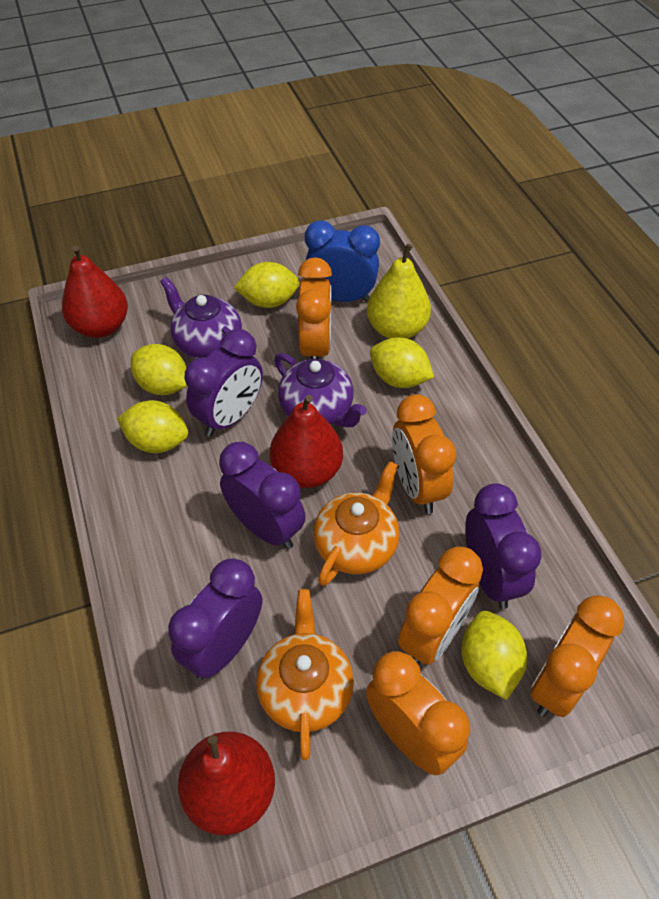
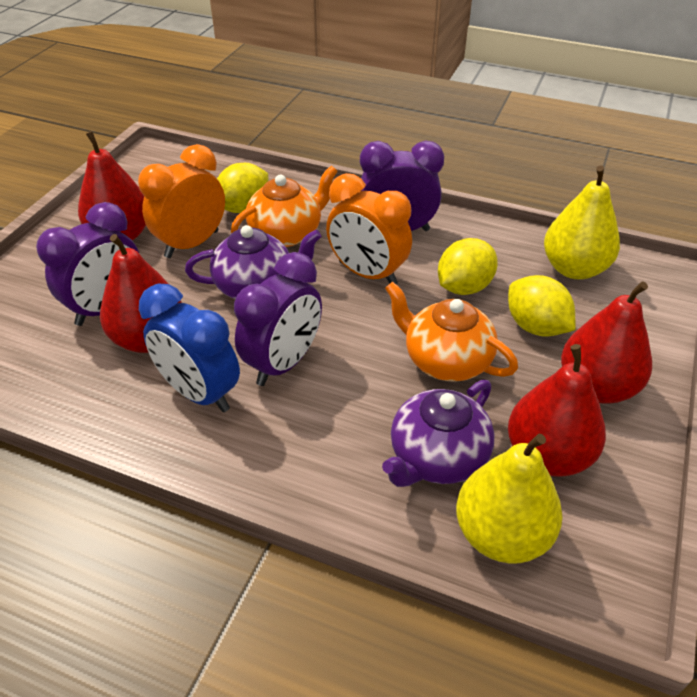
orange clock: 5 -> 2
purple clock: 4 -> 3
red pear: 3 -> 4
yellow lemon: 5 -> 3
yellow pear: 1 -> 2

